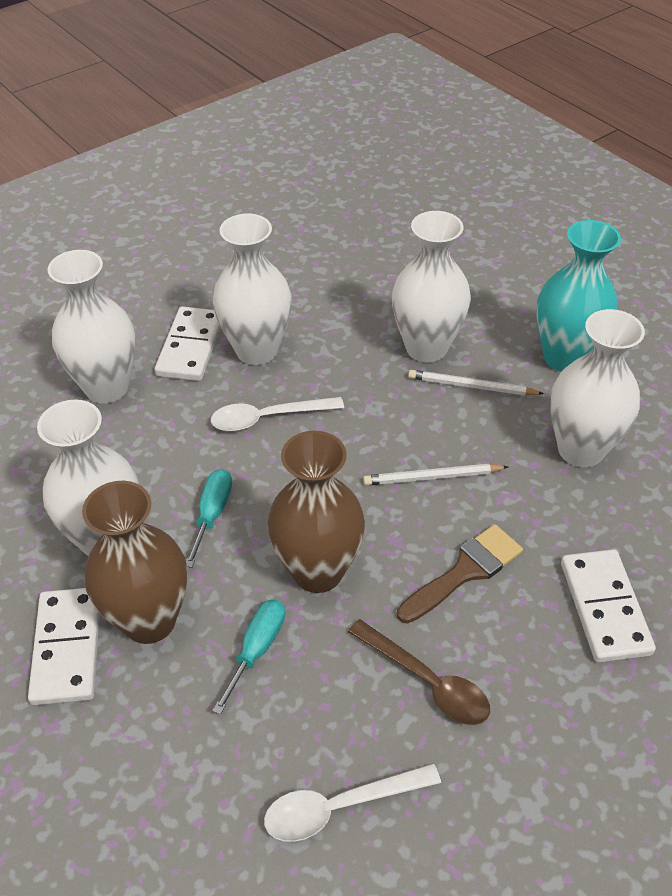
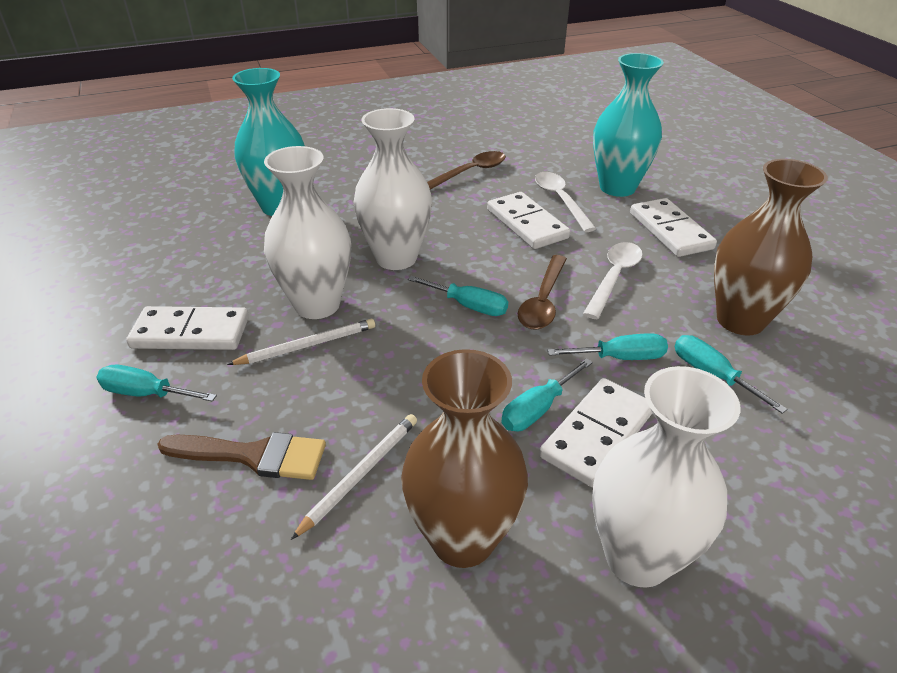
brown spoon: 1 -> 2
turquoise screwdriver: 2 -> 5
turquoise vase: 1 -> 2
white domino: 3 -> 4
white vase: 5 -> 3

